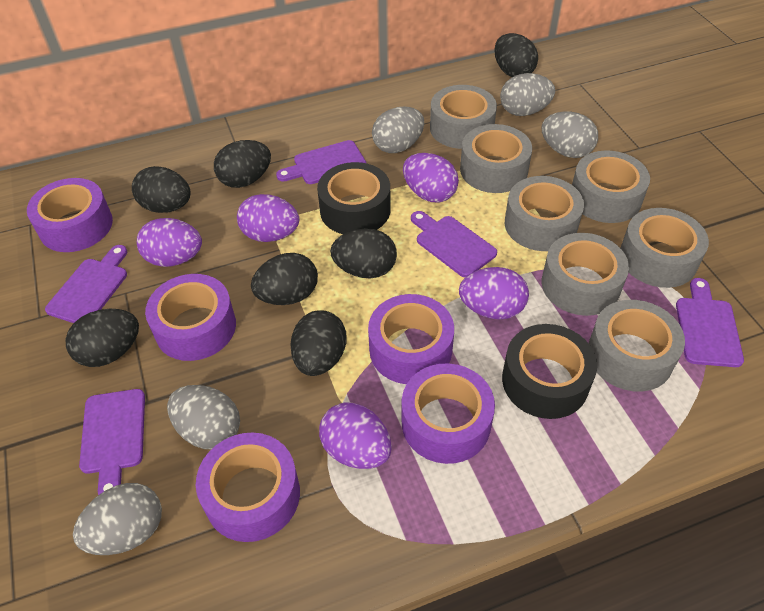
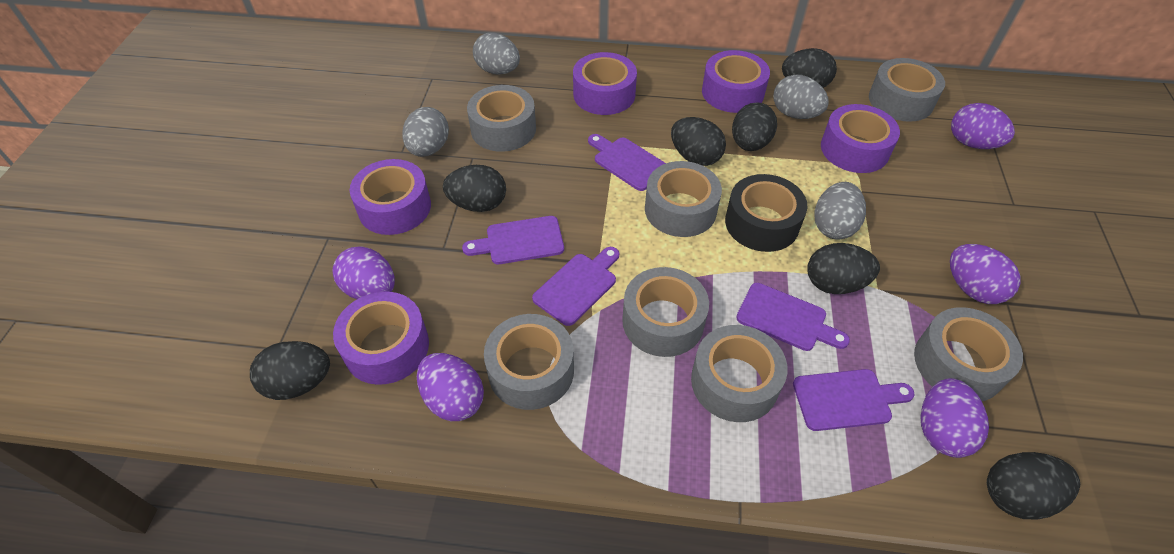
black tape: 2 -> 1
grey egg: 5 -> 4

